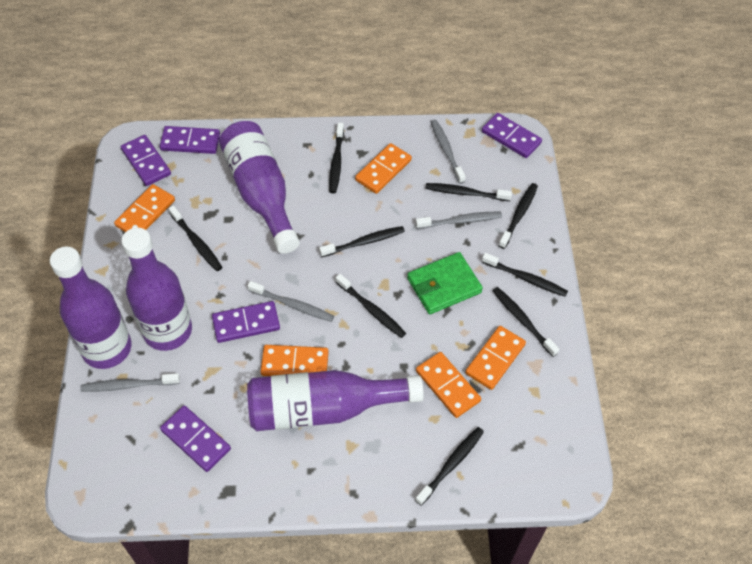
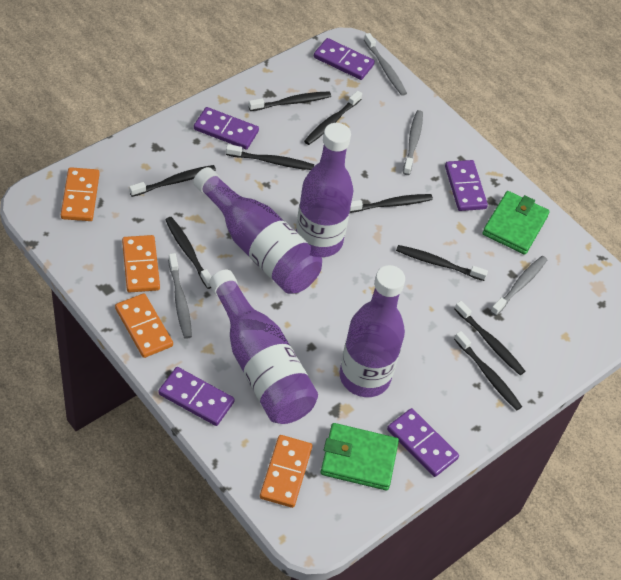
green wallet: 1 -> 2
orange domino: 5 -> 4

